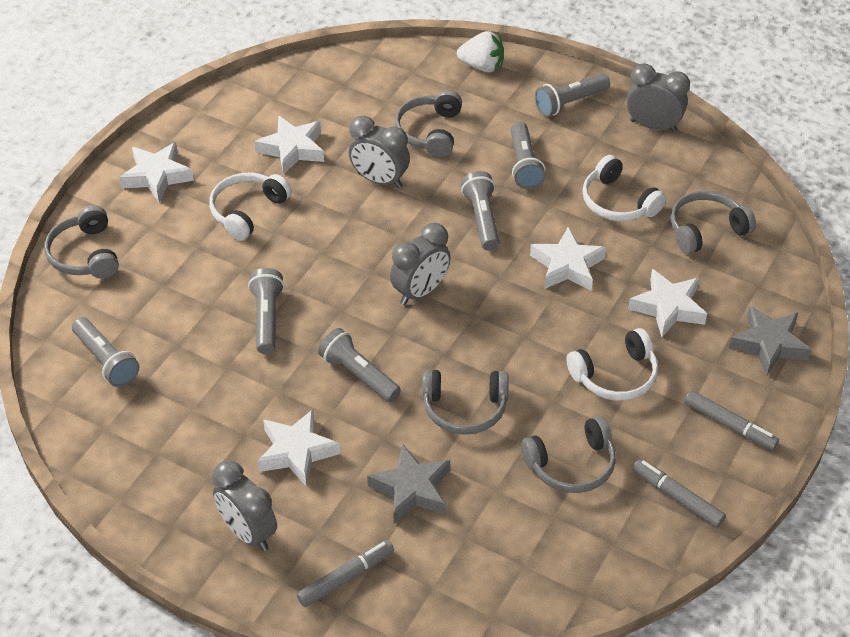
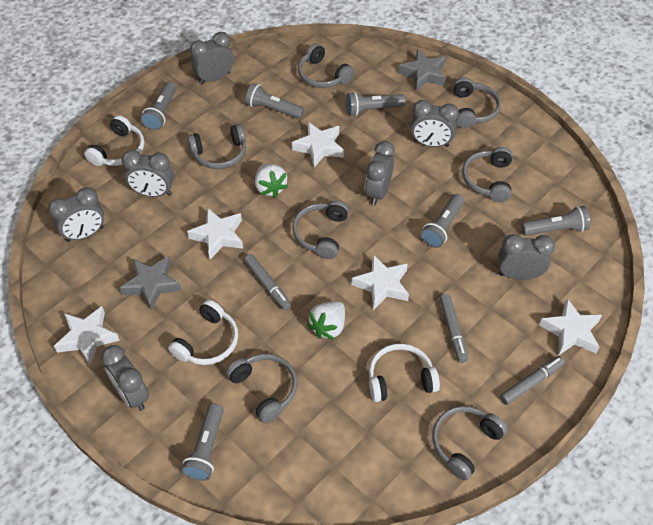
grey clock: 4 -> 7
grey headphones: 5 -> 7
white strawberry: 1 -> 2

